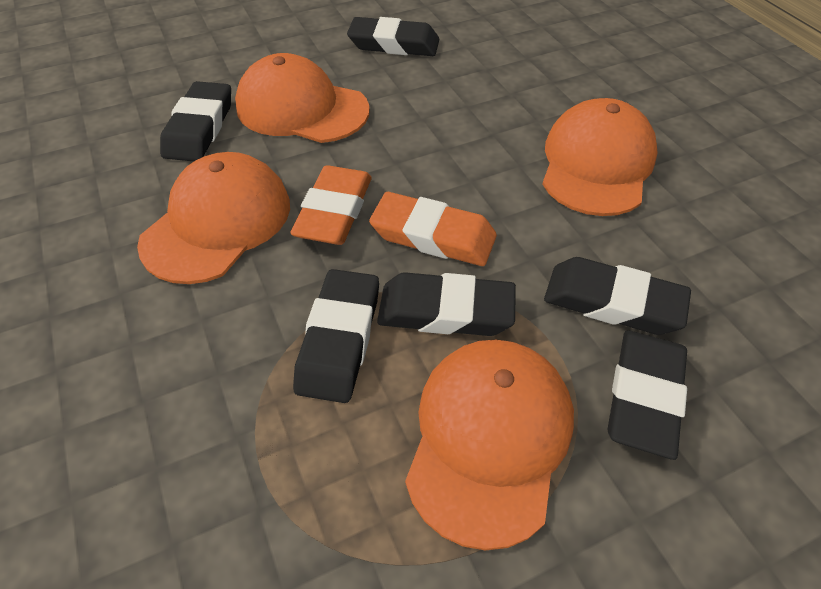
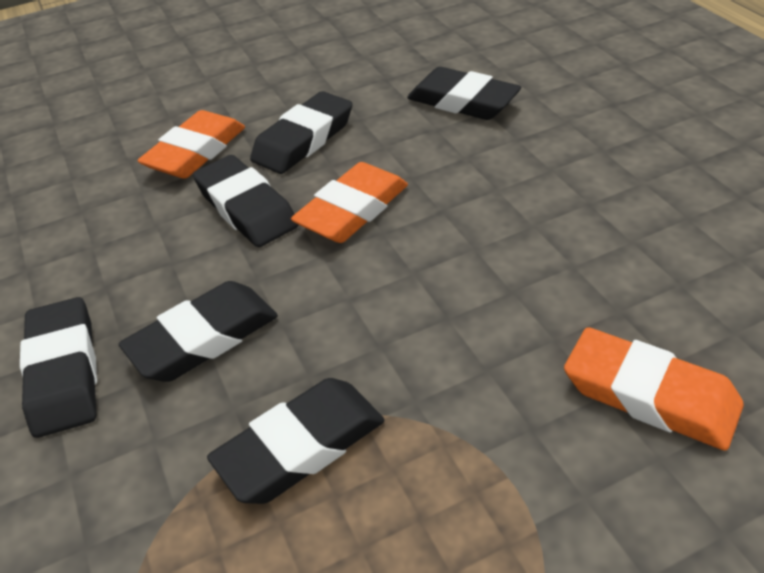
orange cap: 4 -> 0
orange eraser: 2 -> 3

